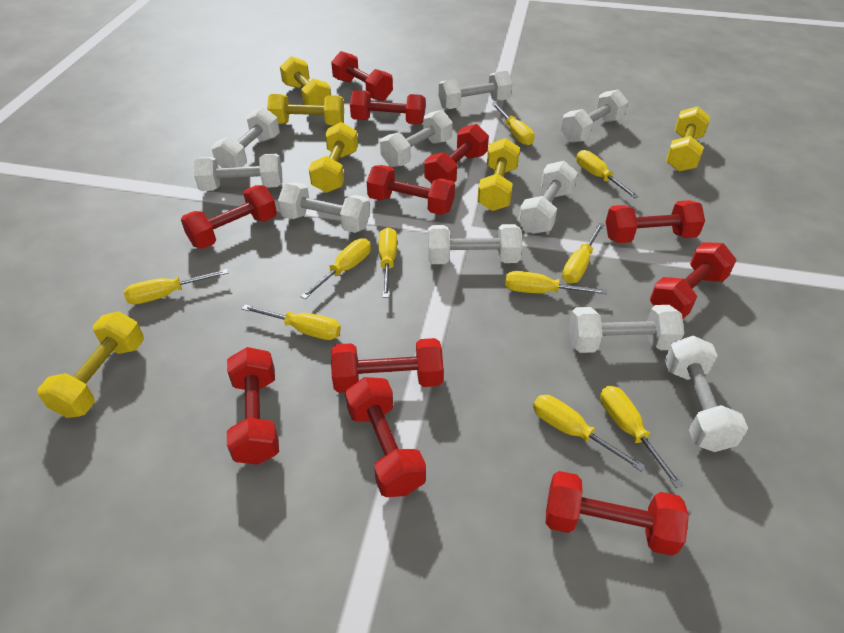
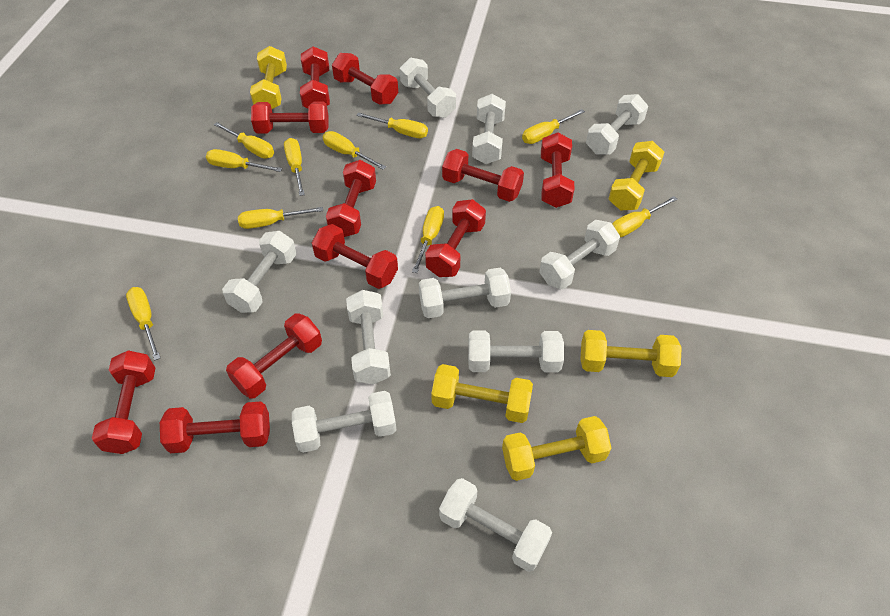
yellow dumbbell: 6 -> 5

